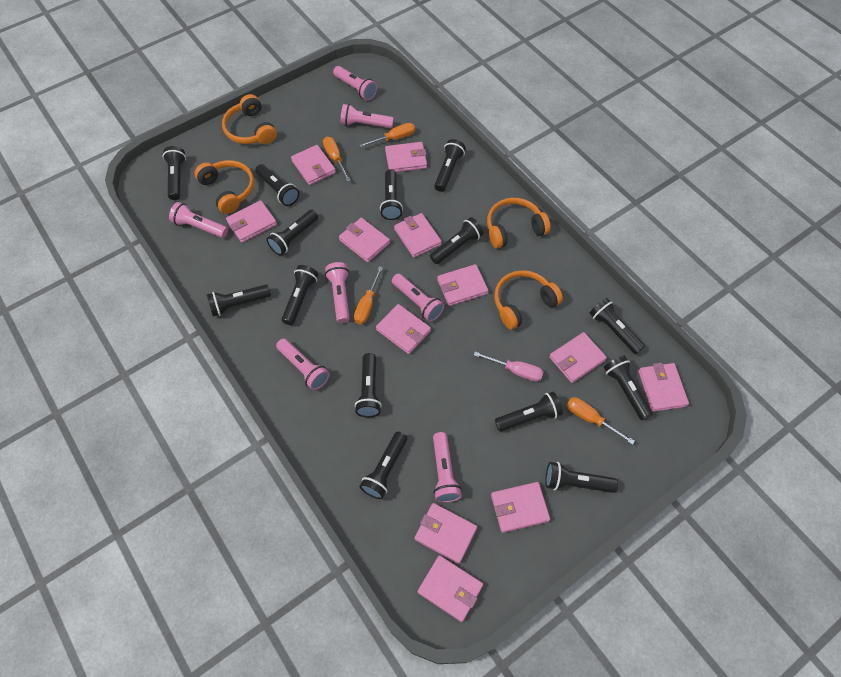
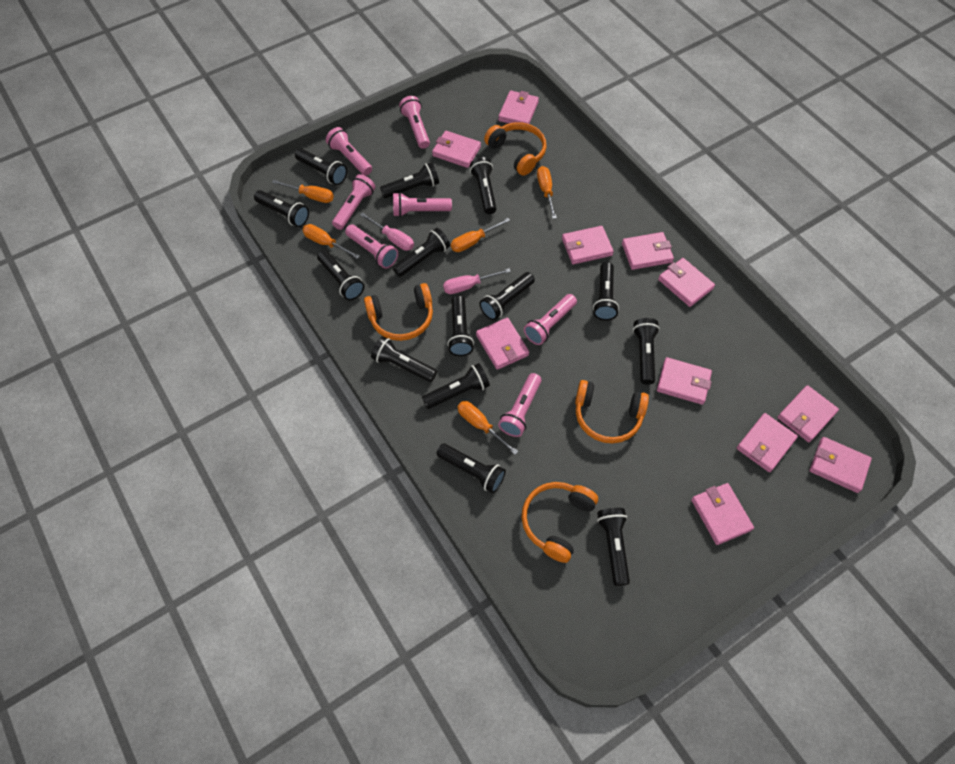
orange screwdriver: 4 -> 5
pink screwdriver: 1 -> 2
pink wallet: 12 -> 11

